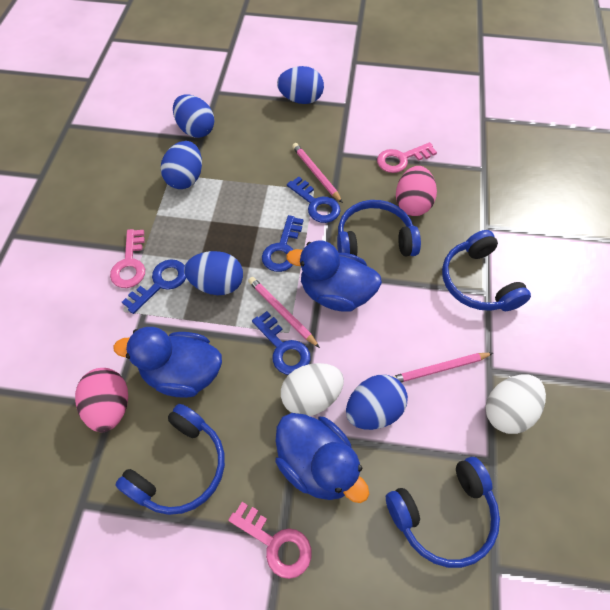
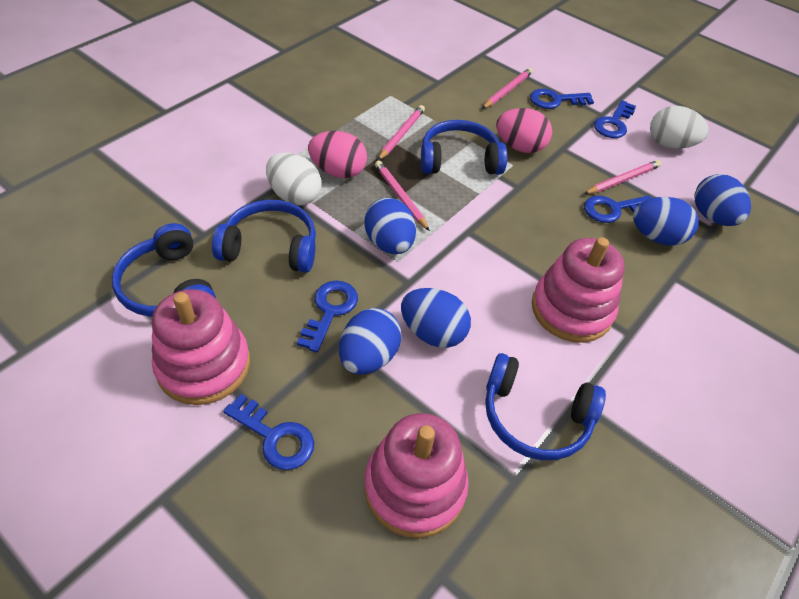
blue duck: 3 -> 0
blue key: 4 -> 5
pink key: 3 -> 0
pink pencil: 3 -> 4
pink stacking toy: 0 -> 3

